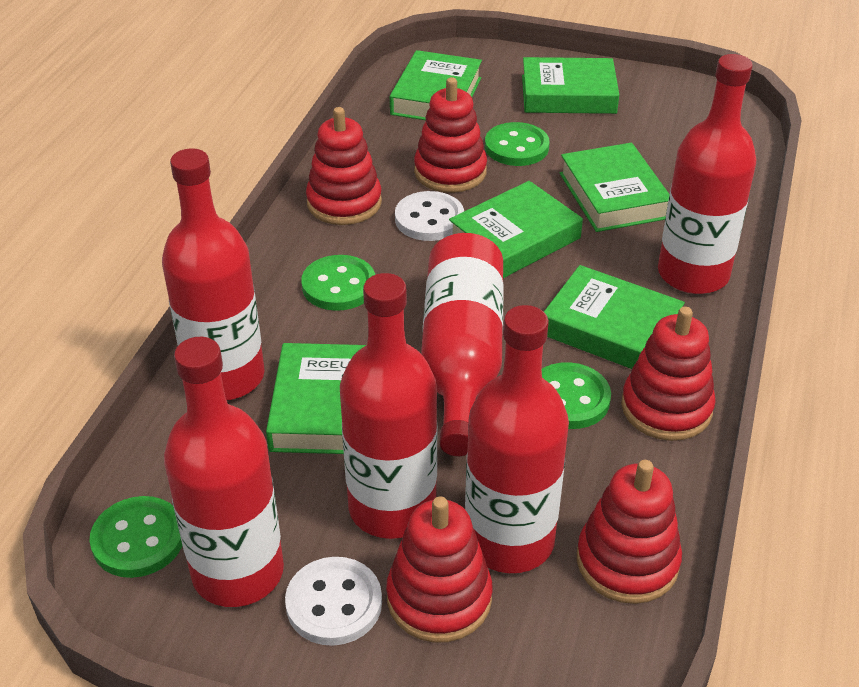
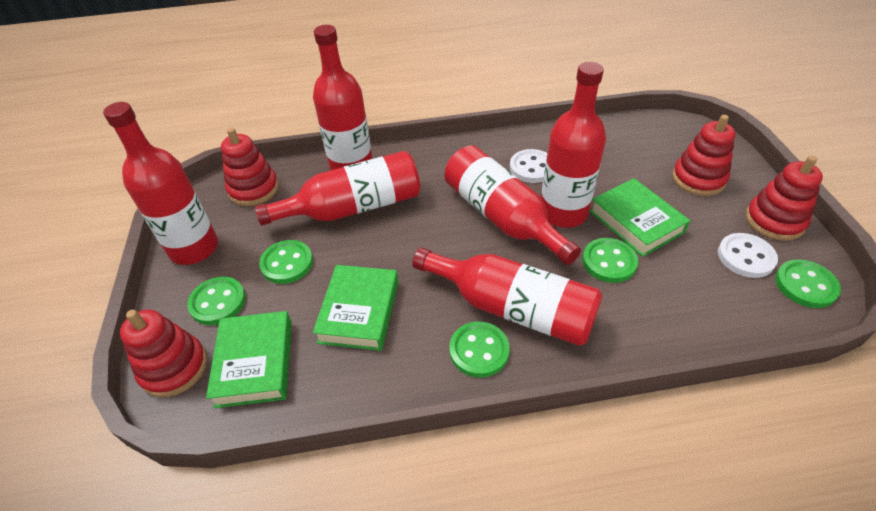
green book: 6 -> 3
green button: 4 -> 5
red stacking toy: 5 -> 4

